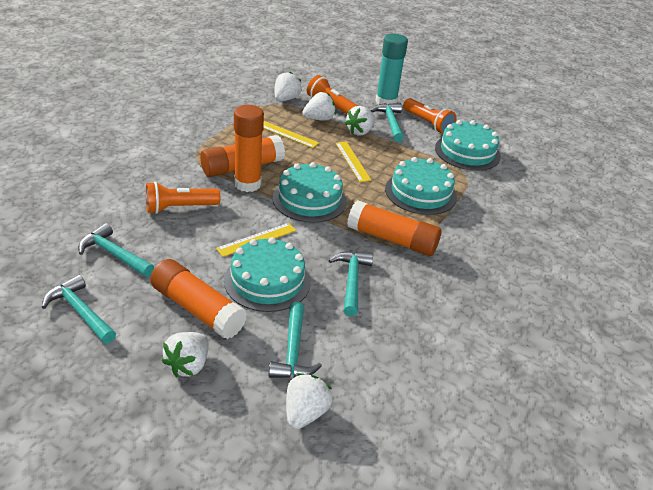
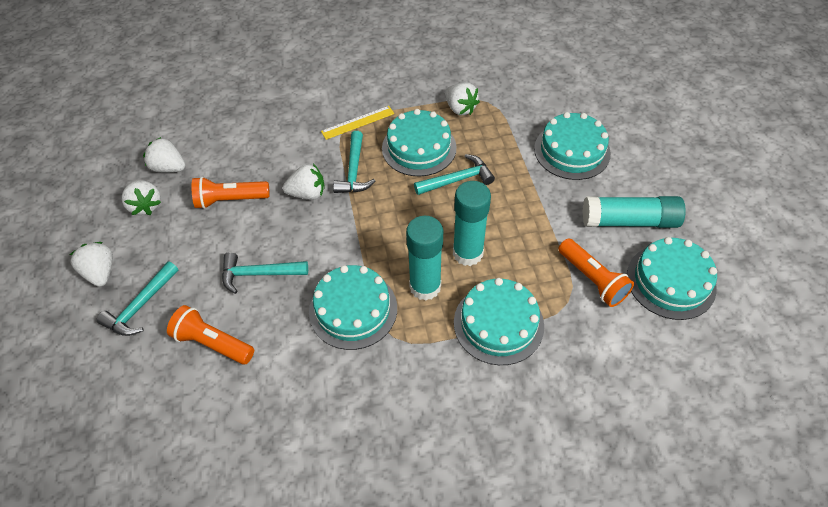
orange glue stick: 4 -> 0
turquoise cake: 4 -> 5
turquoise glue stick: 1 -> 3
turquoise hammer: 5 -> 4
yellow ruler: 3 -> 1

